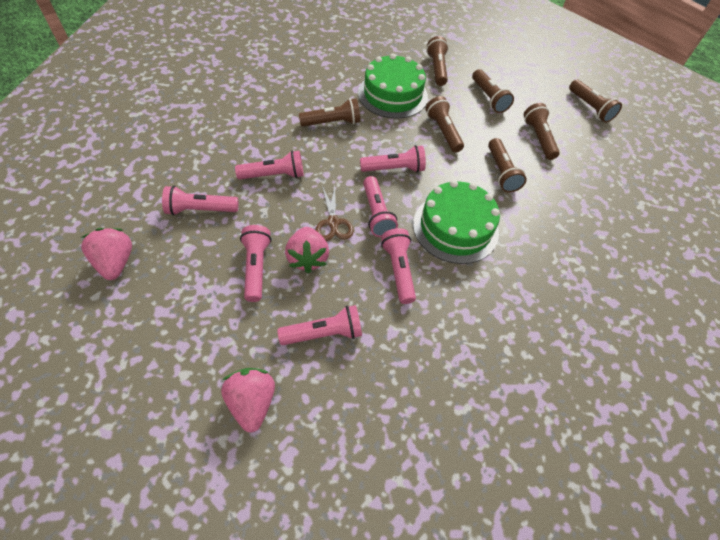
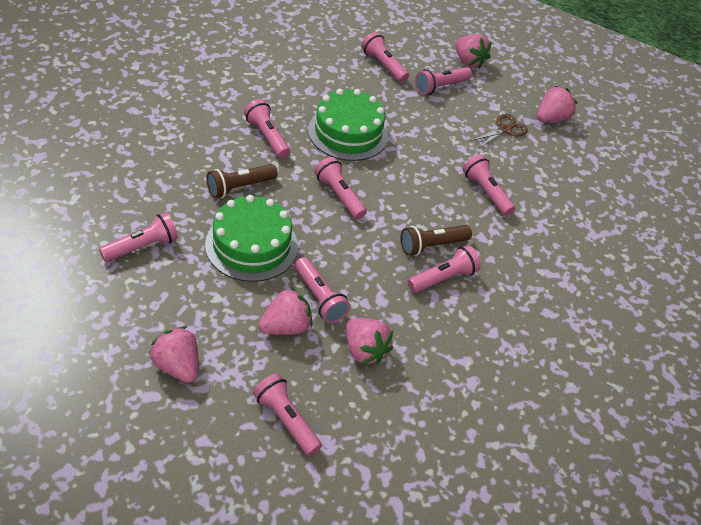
brown flashlight: 7 -> 2
pink flashlight: 7 -> 9
pink strawberry: 3 -> 5

